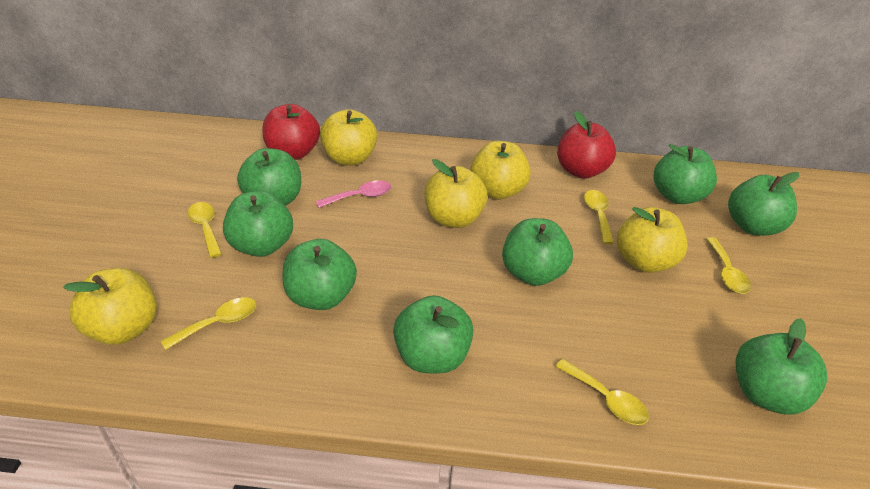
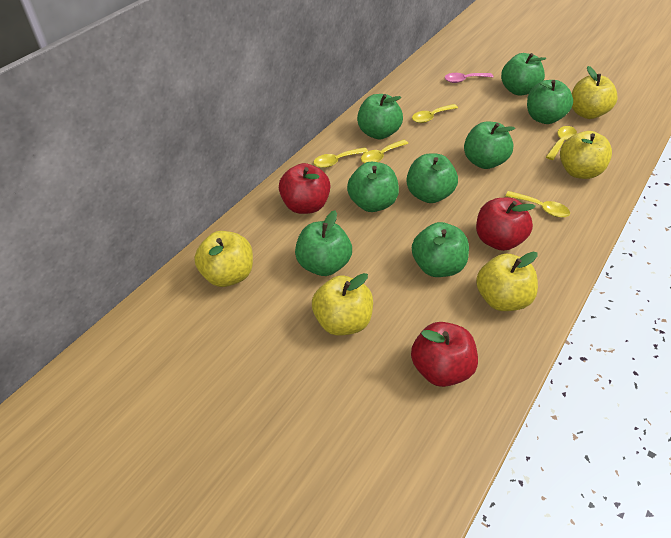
red apple: 2 -> 3

